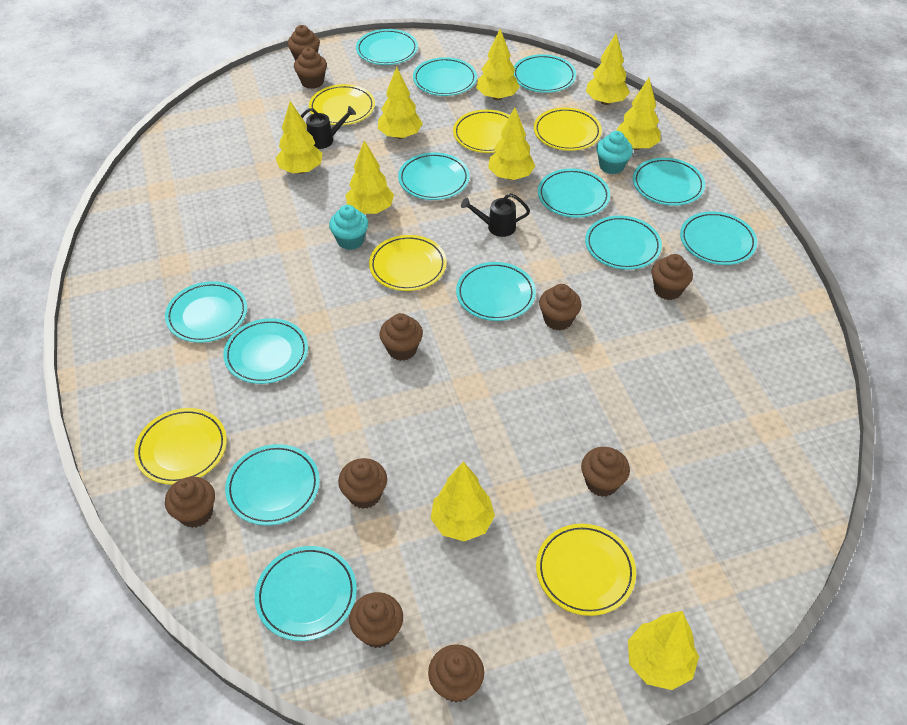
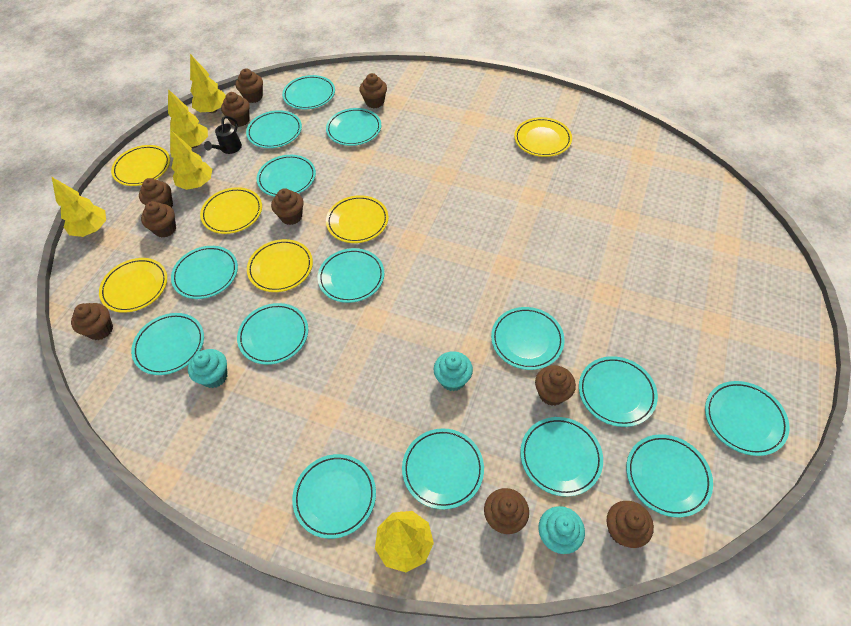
black watering can: 2 -> 1
turquoise cupcake: 2 -> 3
turquoise plate: 13 -> 15
yellow tree: 9 -> 5

